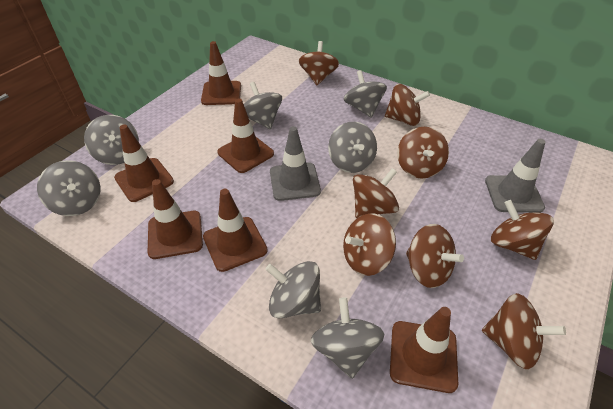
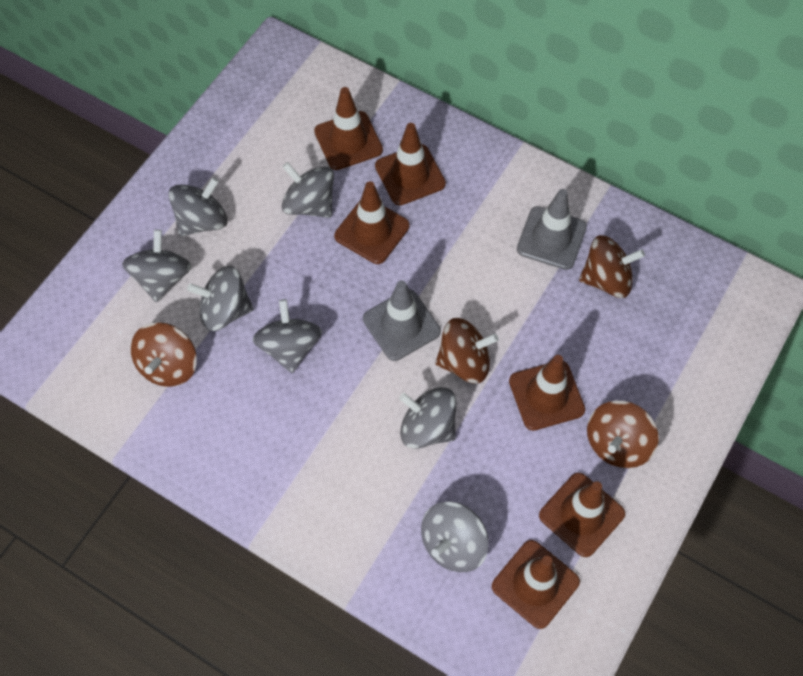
brown spinning top: 8 -> 4

